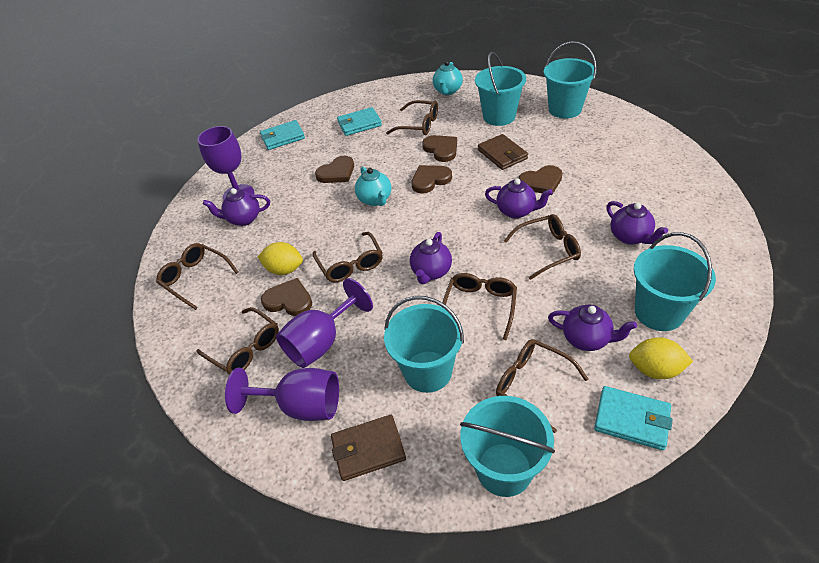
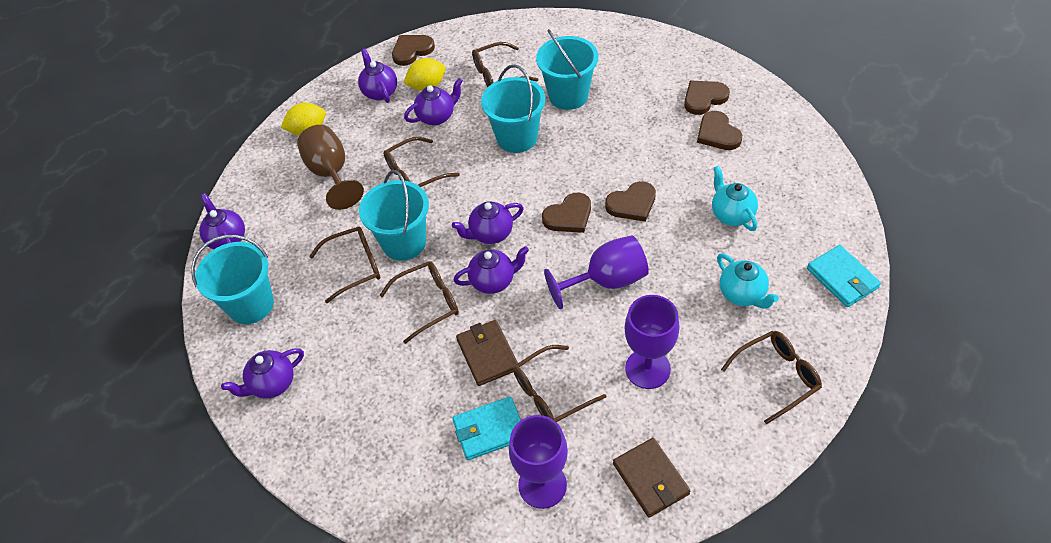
brown glasses: 7 -> 6
brown goblet: 0 -> 1
purple teapot: 5 -> 6
turquoise bucket: 5 -> 4
turquoise wallet: 3 -> 2

